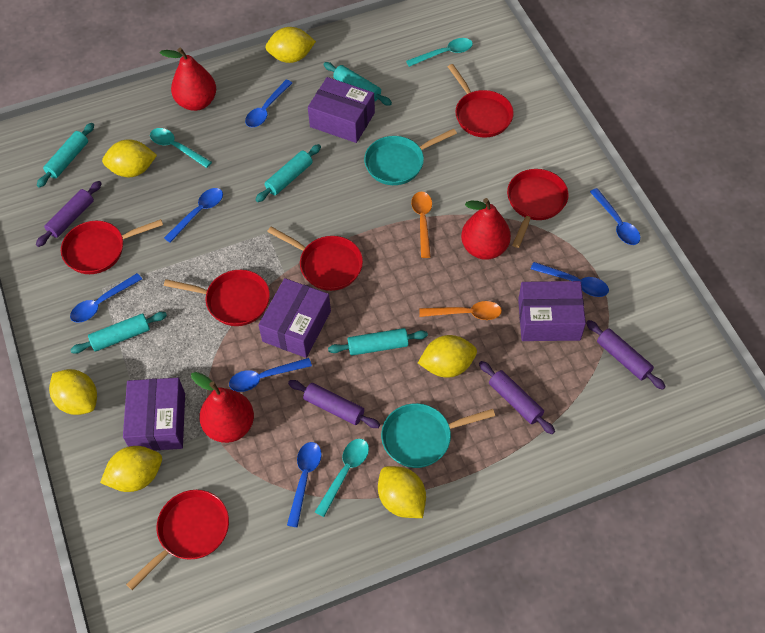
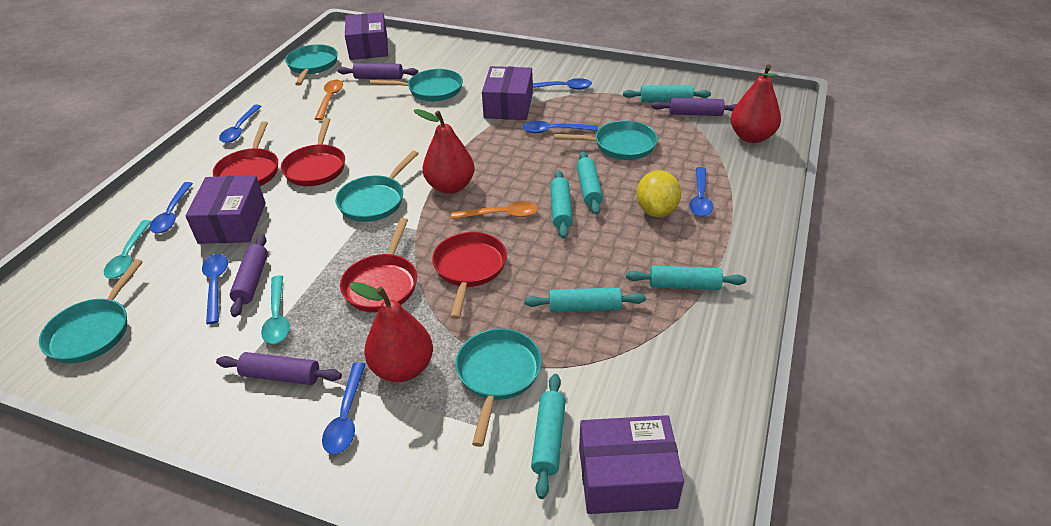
red pan: 6 -> 4
turquoise pan: 2 -> 6
turquoise rolling pin: 5 -> 6
turquoise spoon: 3 -> 2
yellow lemon: 6 -> 1

